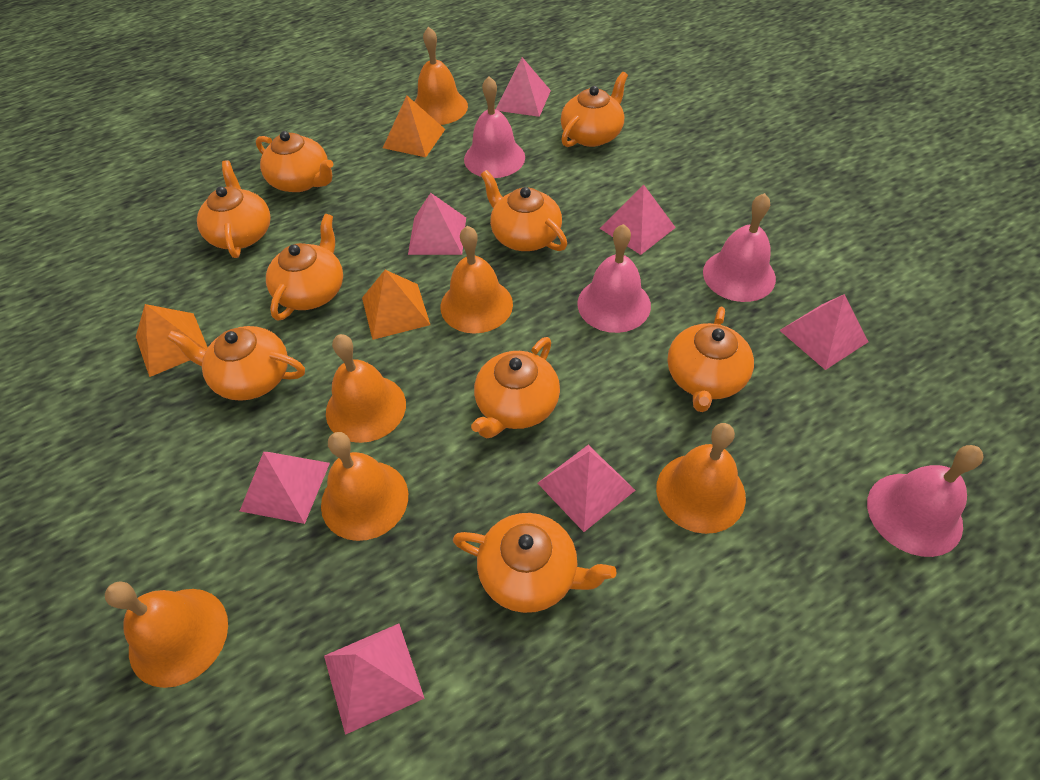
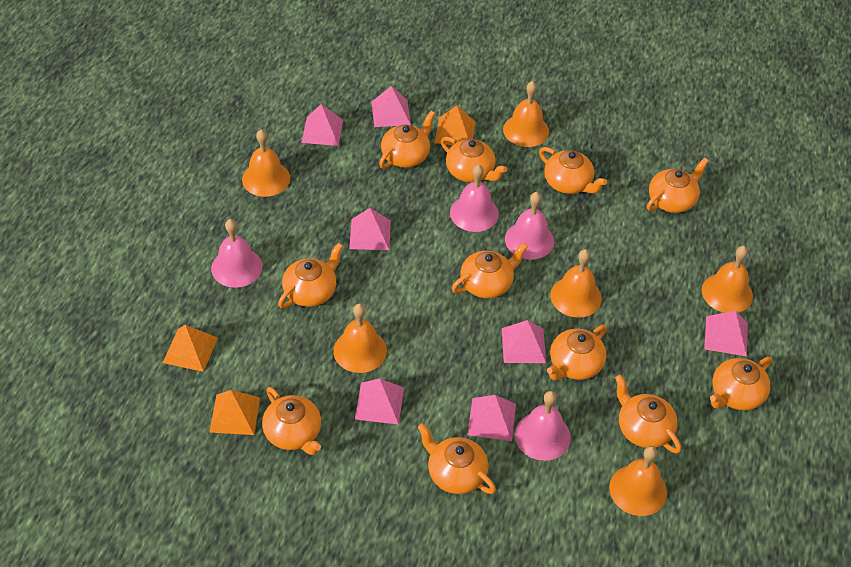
orange teapot: 9 -> 11

